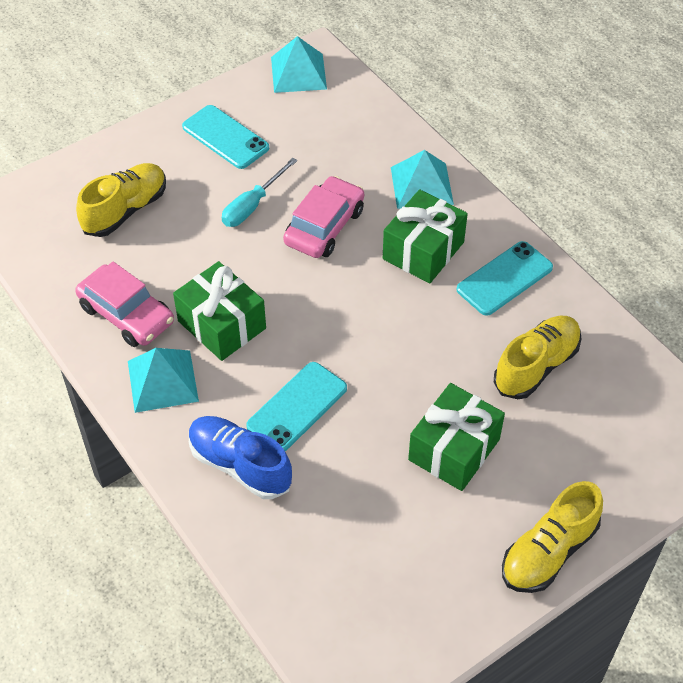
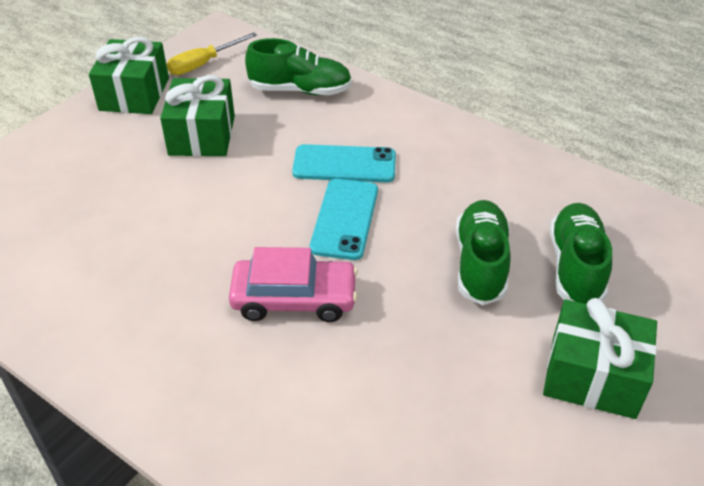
blue shoe: 1 -> 0
green shoe: 0 -> 3
pink car: 2 -> 1
turquoise phone: 3 -> 2
turquoise pyramid: 3 -> 0
turquoise screwdriver: 1 -> 0
yellow screwdriver: 0 -> 1
yellow shoe: 3 -> 0

